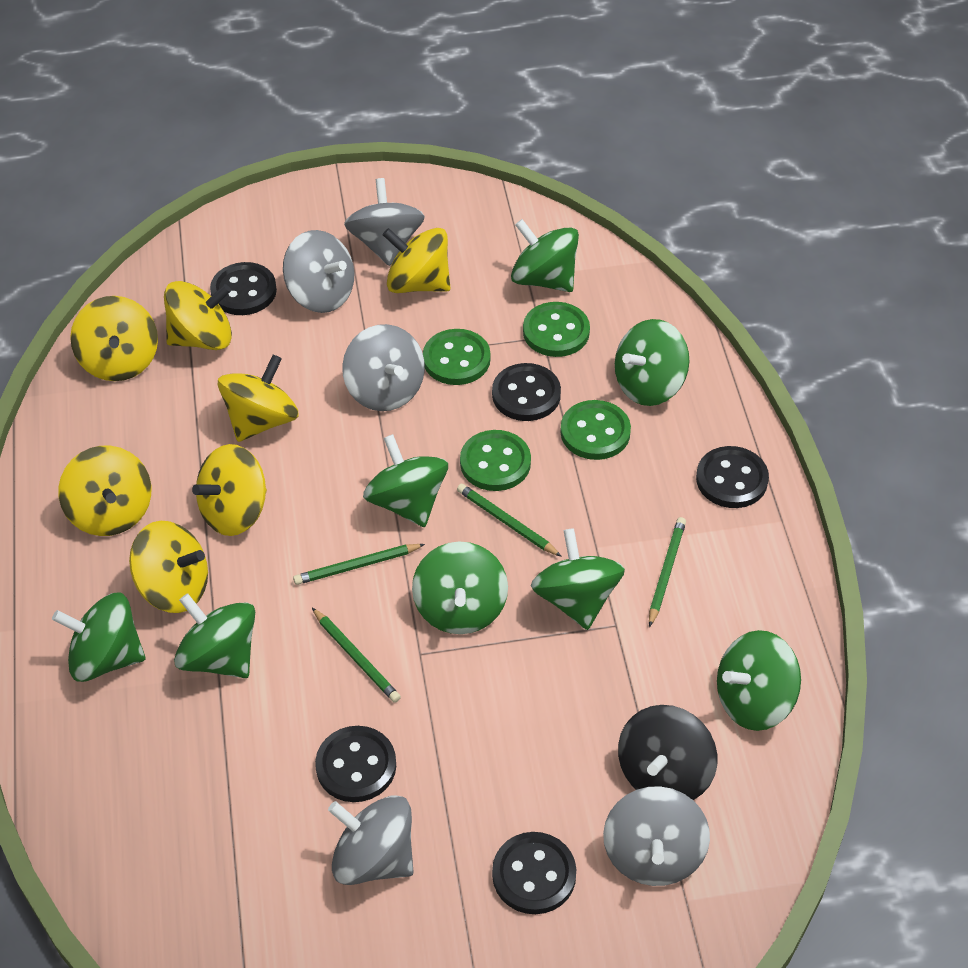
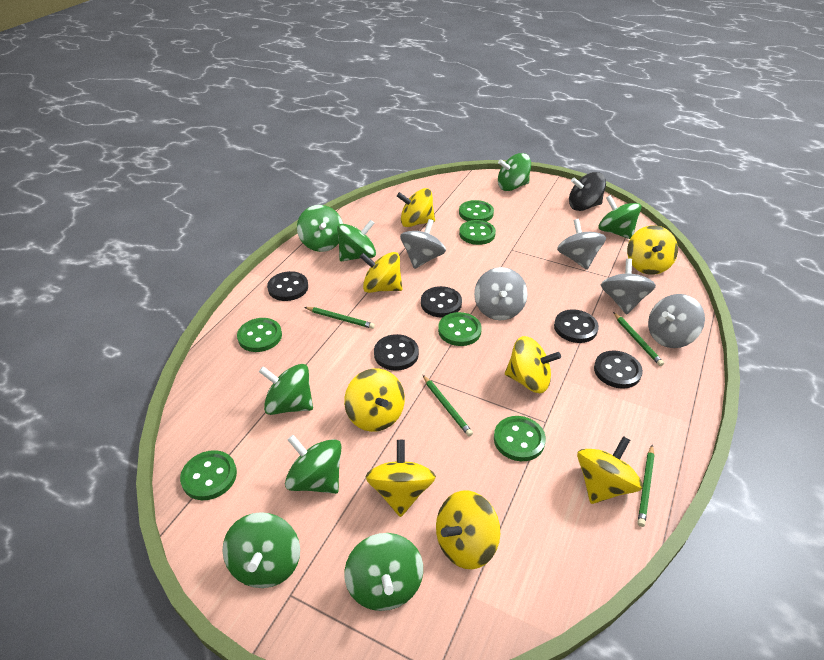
green button: 4 -> 6
yellow spinning top: 7 -> 8

